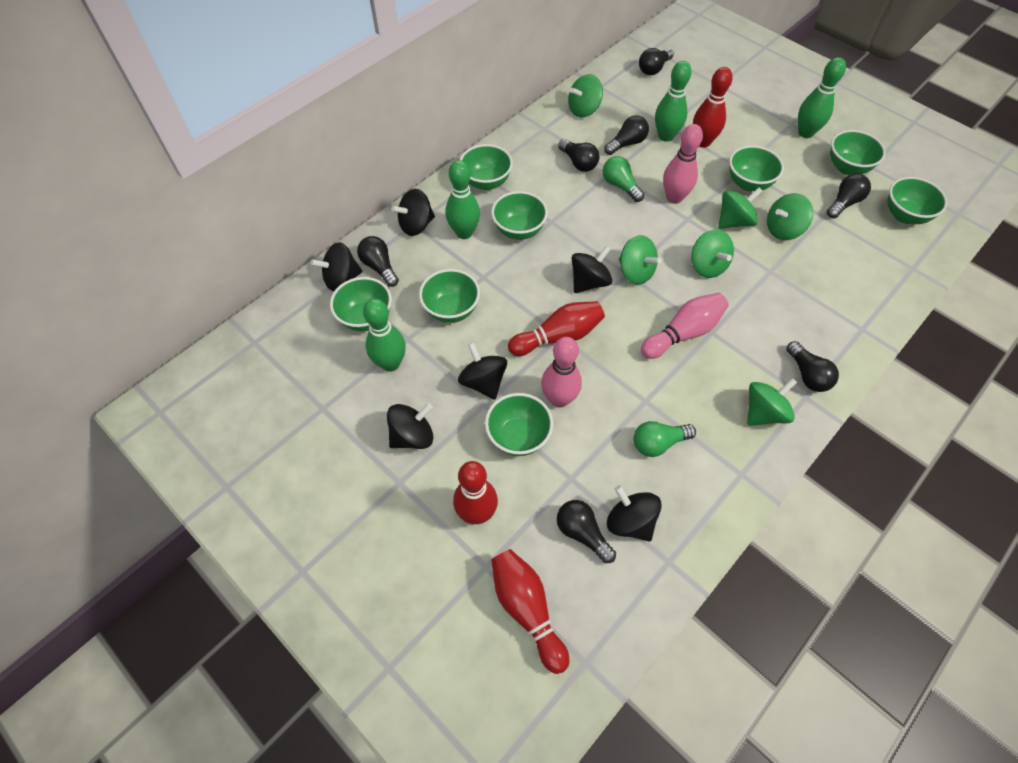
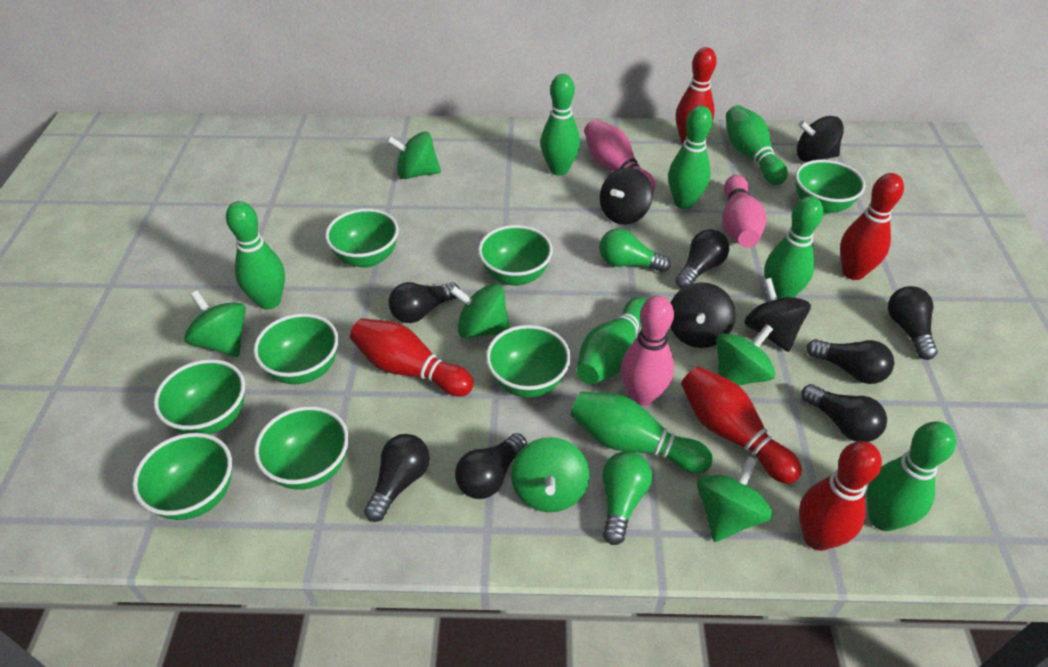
black spinning top: 6 -> 4
green bowling pin: 4 -> 8
red bowling pin: 4 -> 5

